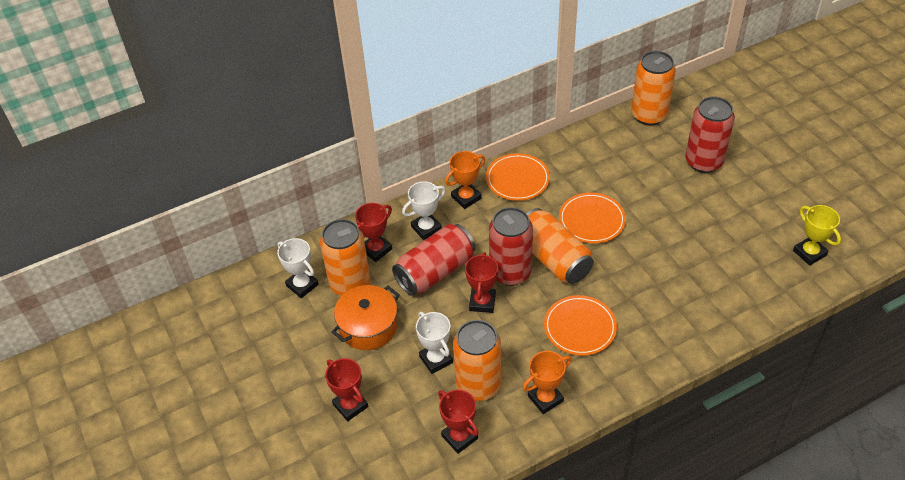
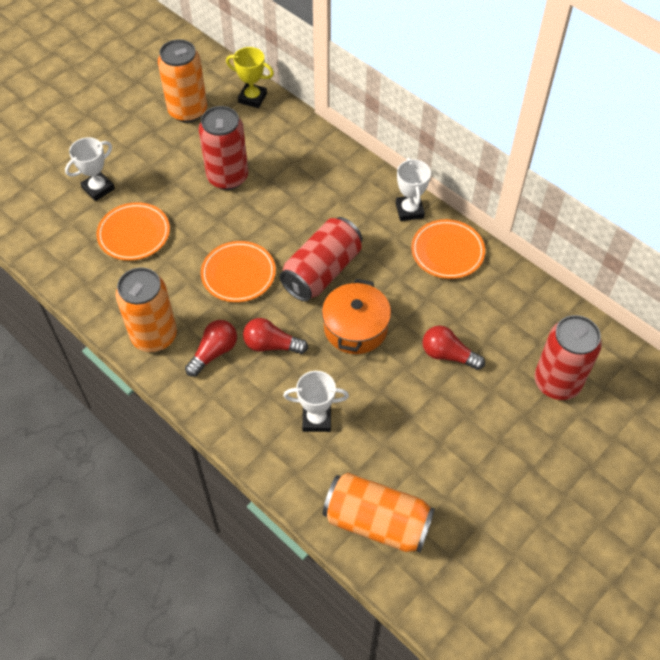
orange can: 4 -> 3
orange trophy: 2 -> 0
red light bulb: 0 -> 3
red trophy: 4 -> 0

